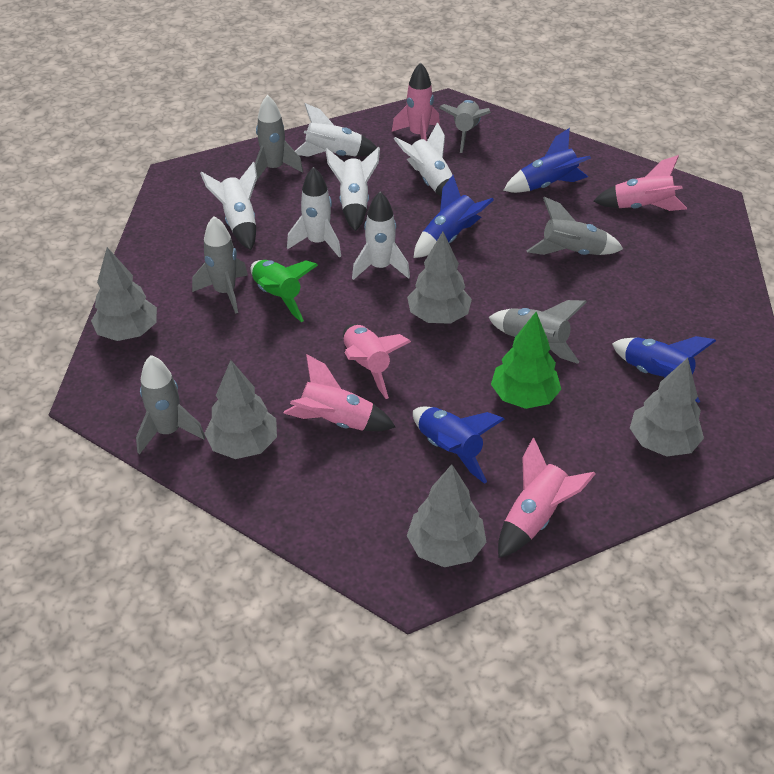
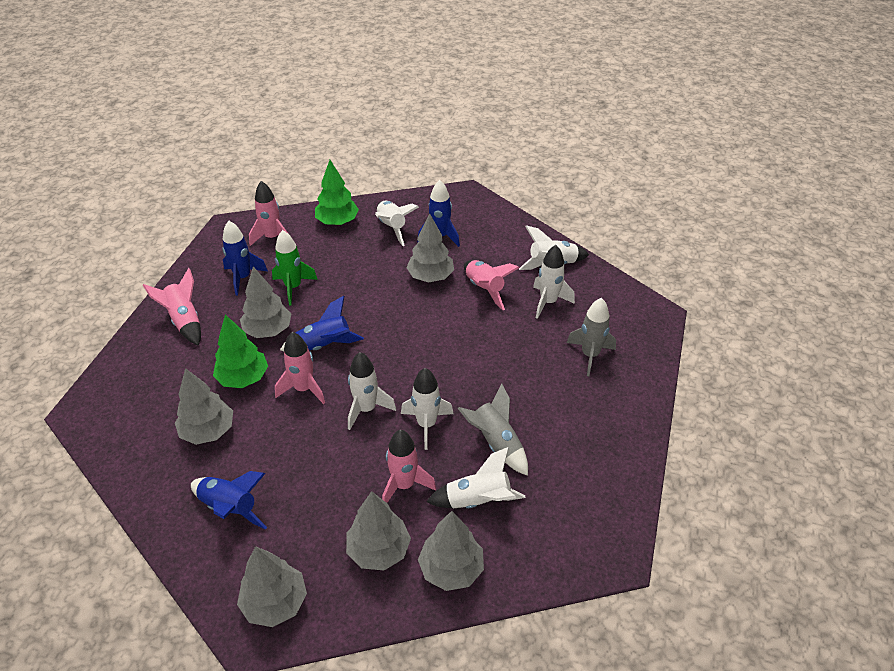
green tree: 1 -> 2
grey rocket: 6 -> 2
grey tree: 5 -> 6

